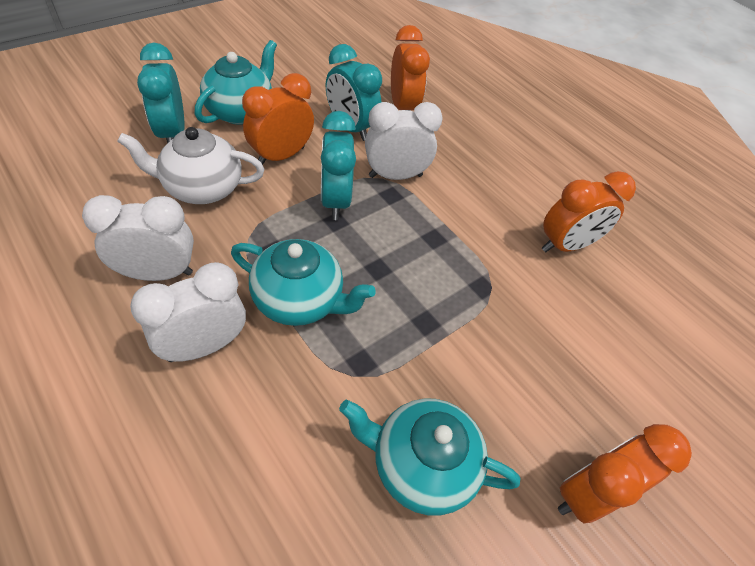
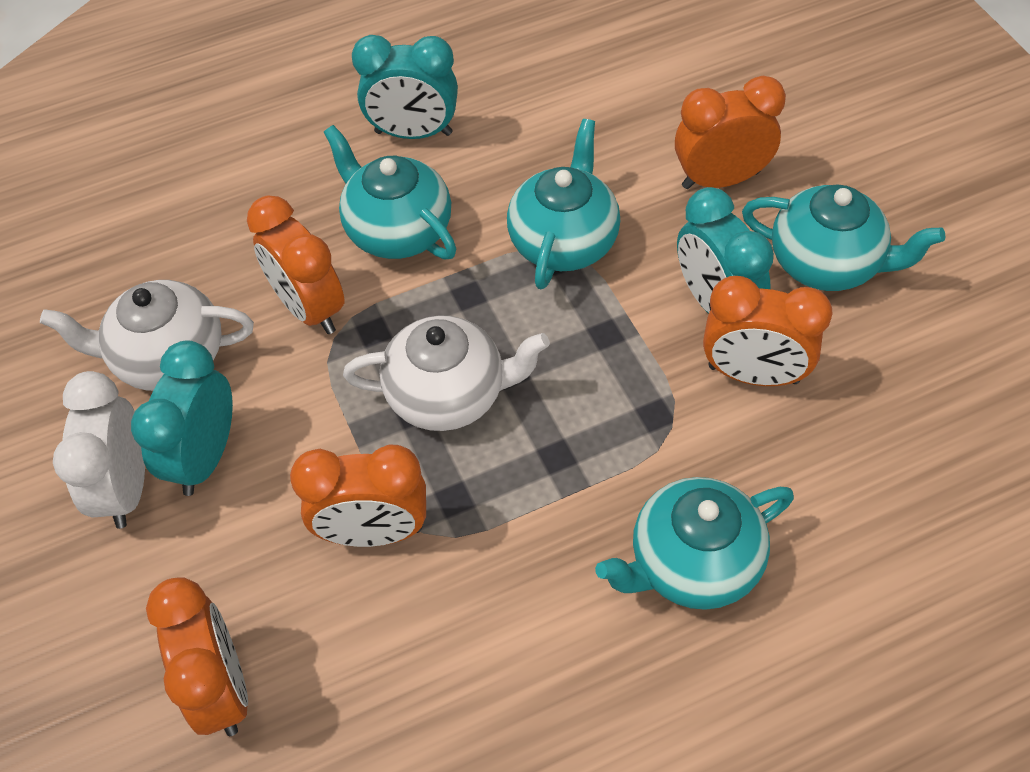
orange clock: 4 -> 5
turquoise teapot: 3 -> 4
white clock: 3 -> 1
white teapot: 1 -> 2

